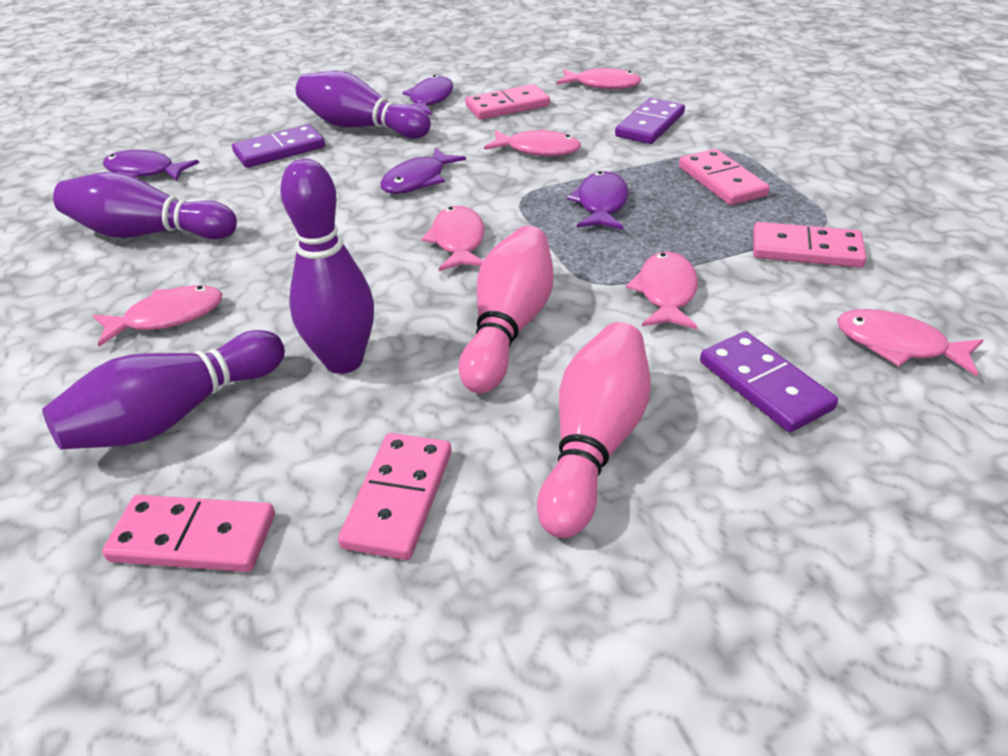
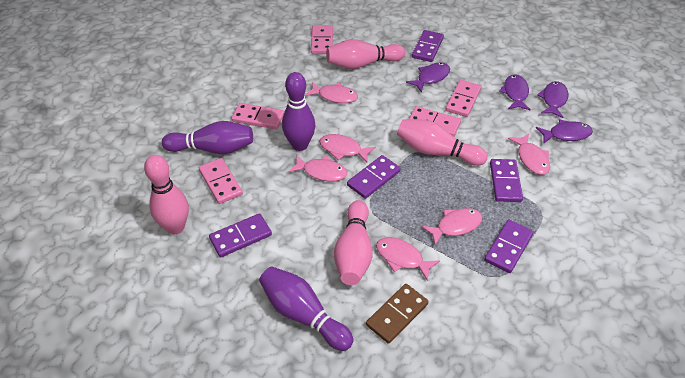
brown domino: 0 -> 1
pink bowling pin: 2 -> 4
purple bowling pin: 4 -> 3
purple domino: 3 -> 5

